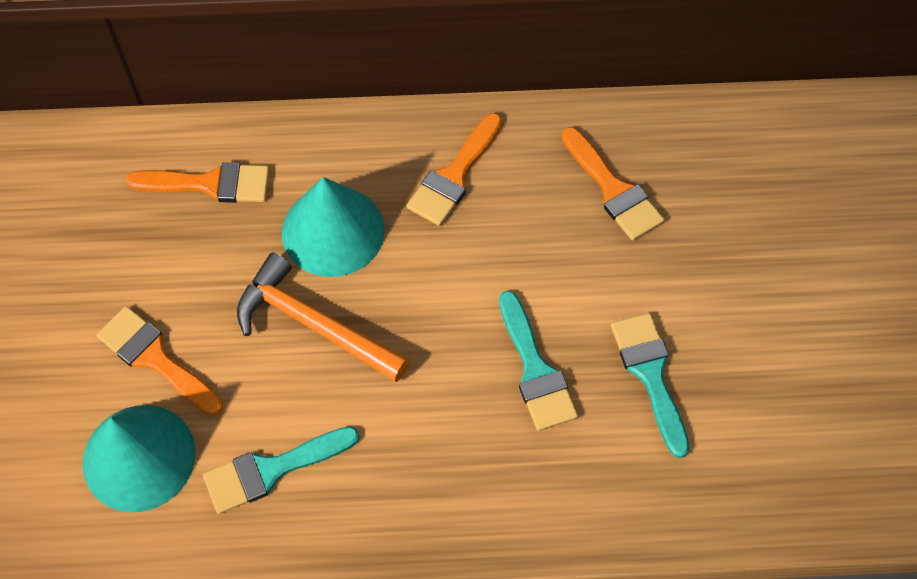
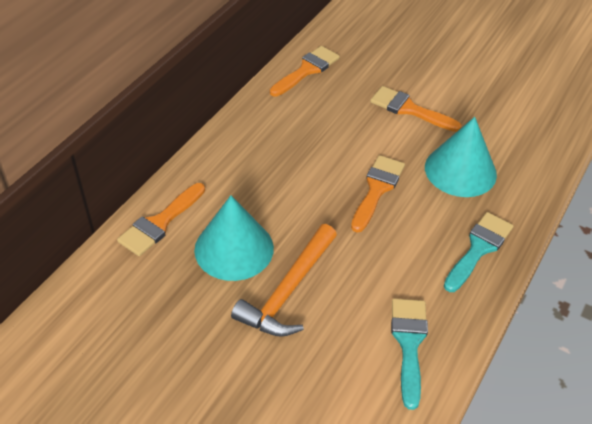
turquoise brush: 3 -> 2

